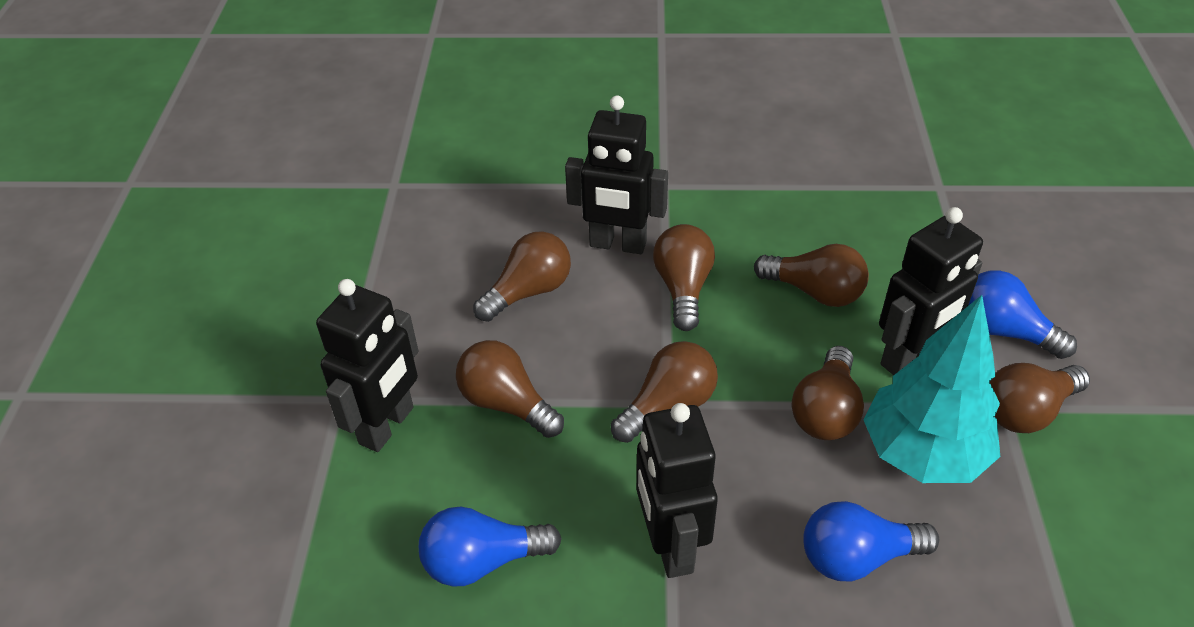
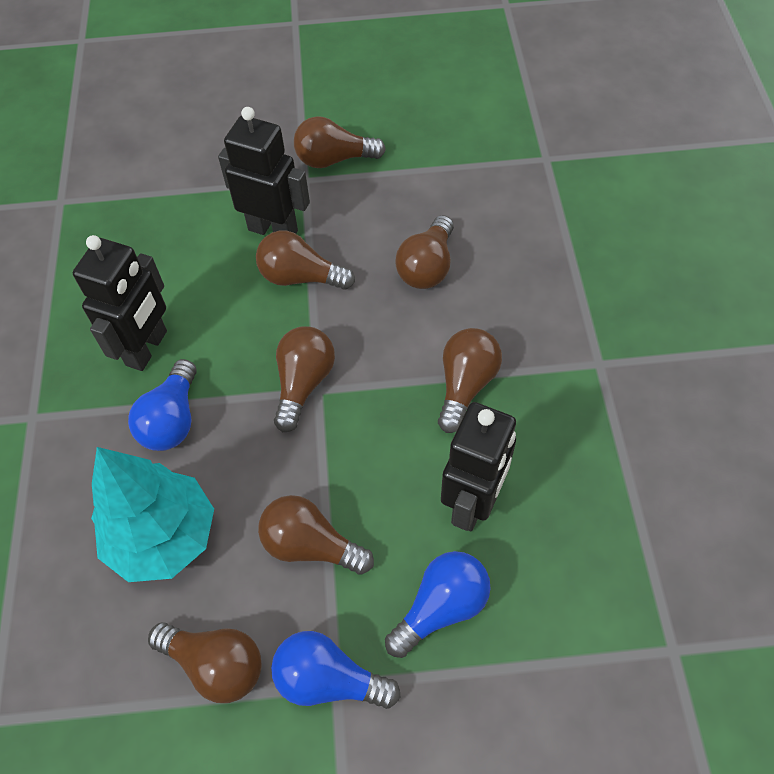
black robot: 4 -> 3

